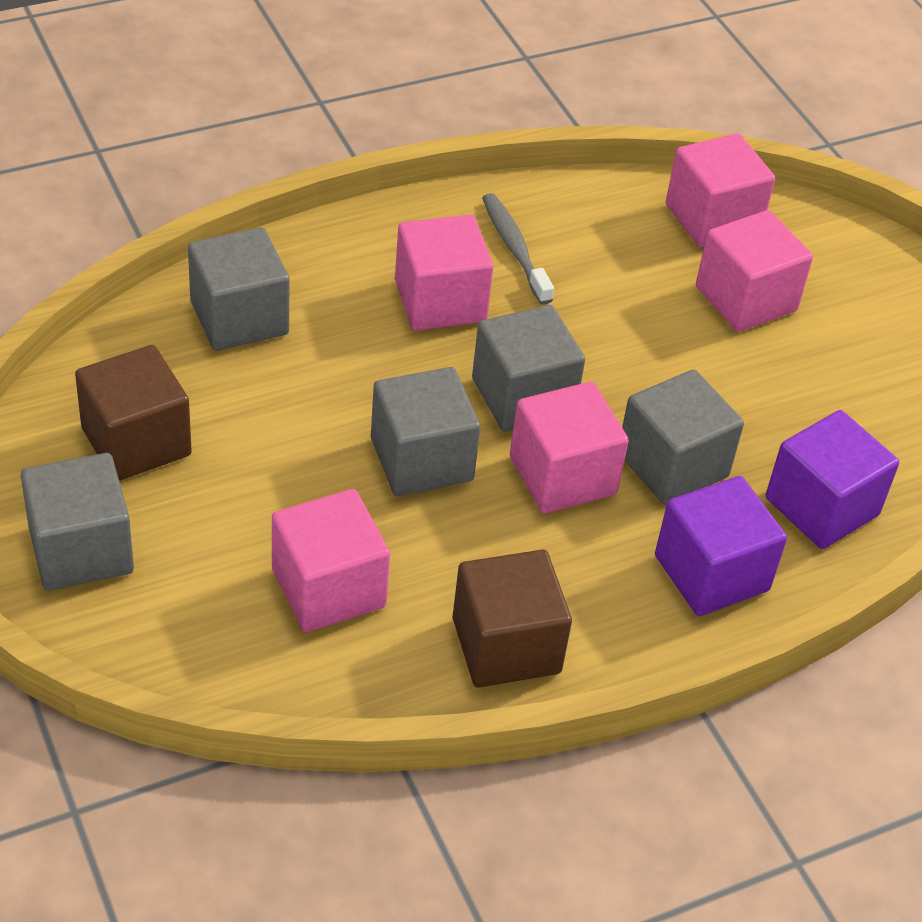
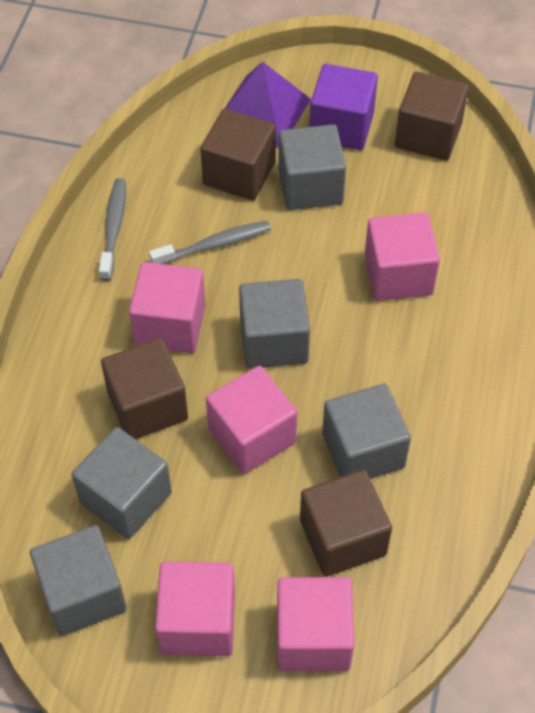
brown cube: 2 -> 4
grey toothbrush: 1 -> 2
purple cube: 2 -> 1
purple pyramid: 0 -> 1

